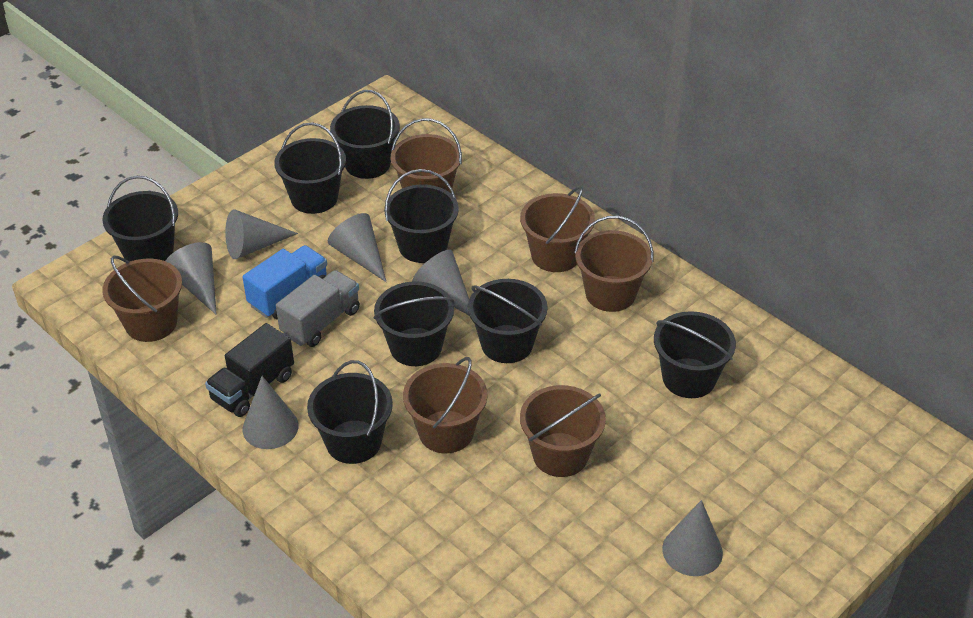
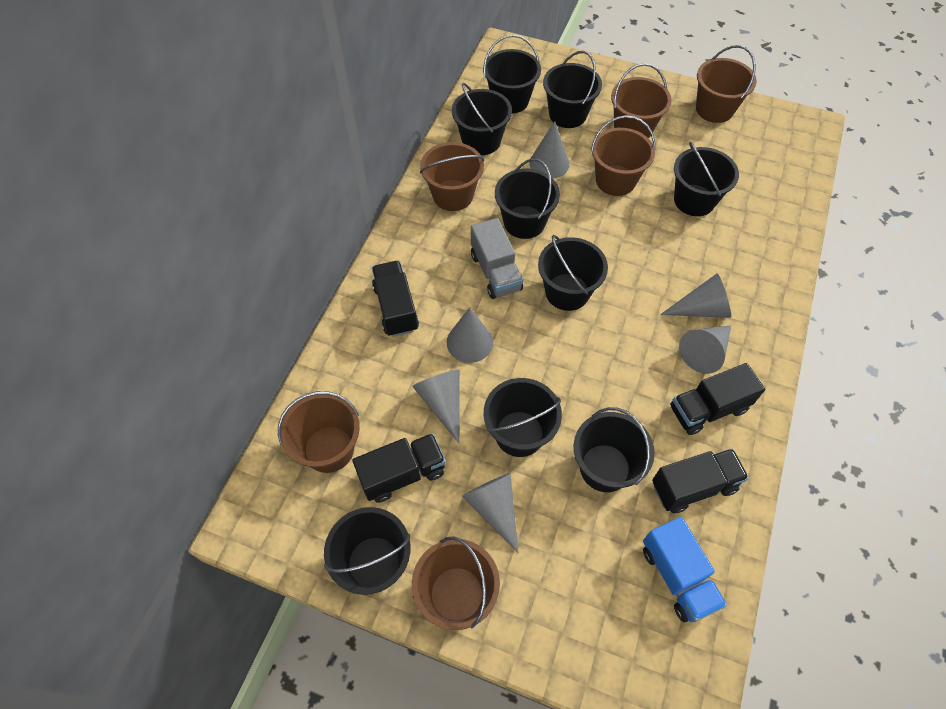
black bucket: 8 -> 9
black truck: 1 -> 4

